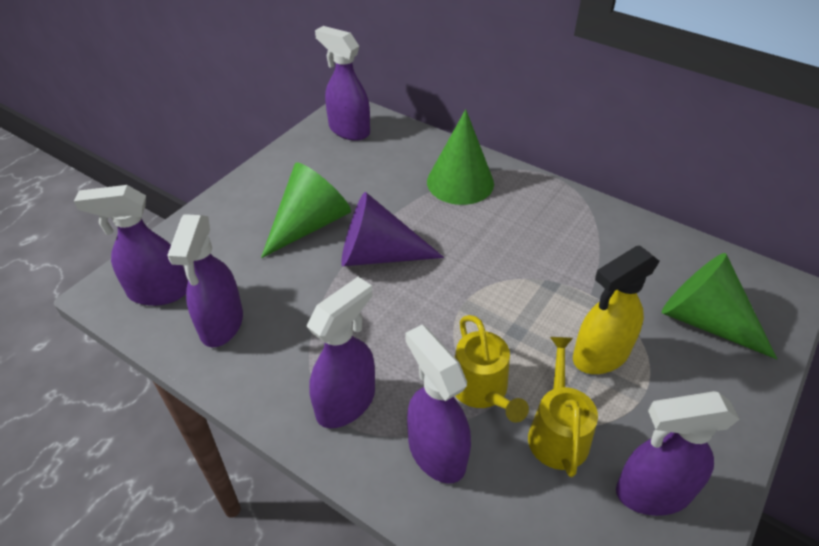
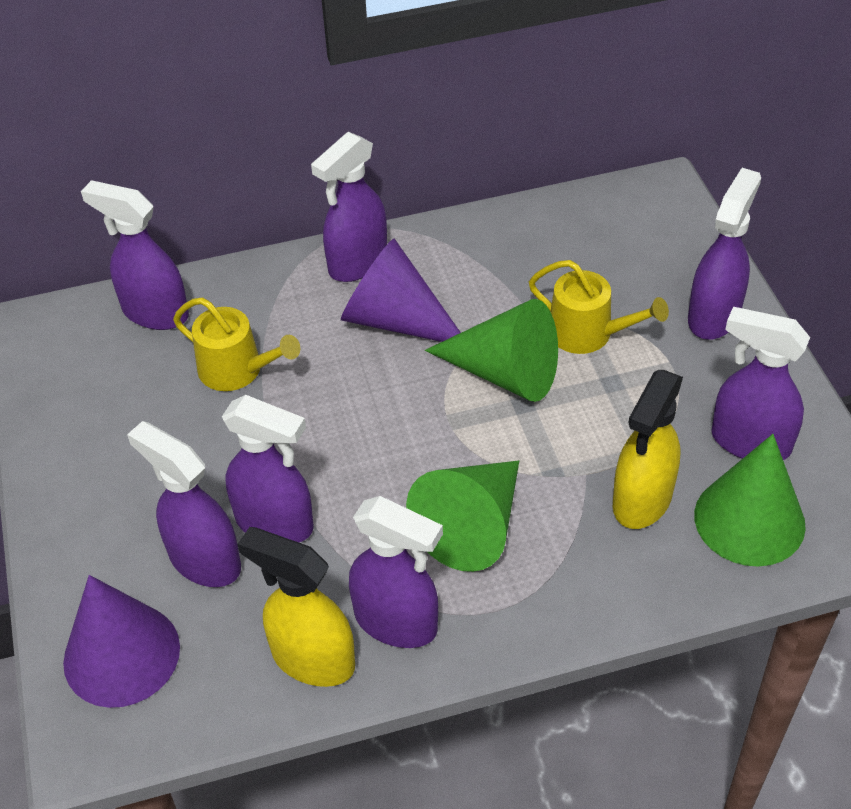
purple cone: 1 -> 2
purple spray bottle: 6 -> 7
yellow spray bottle: 1 -> 2

